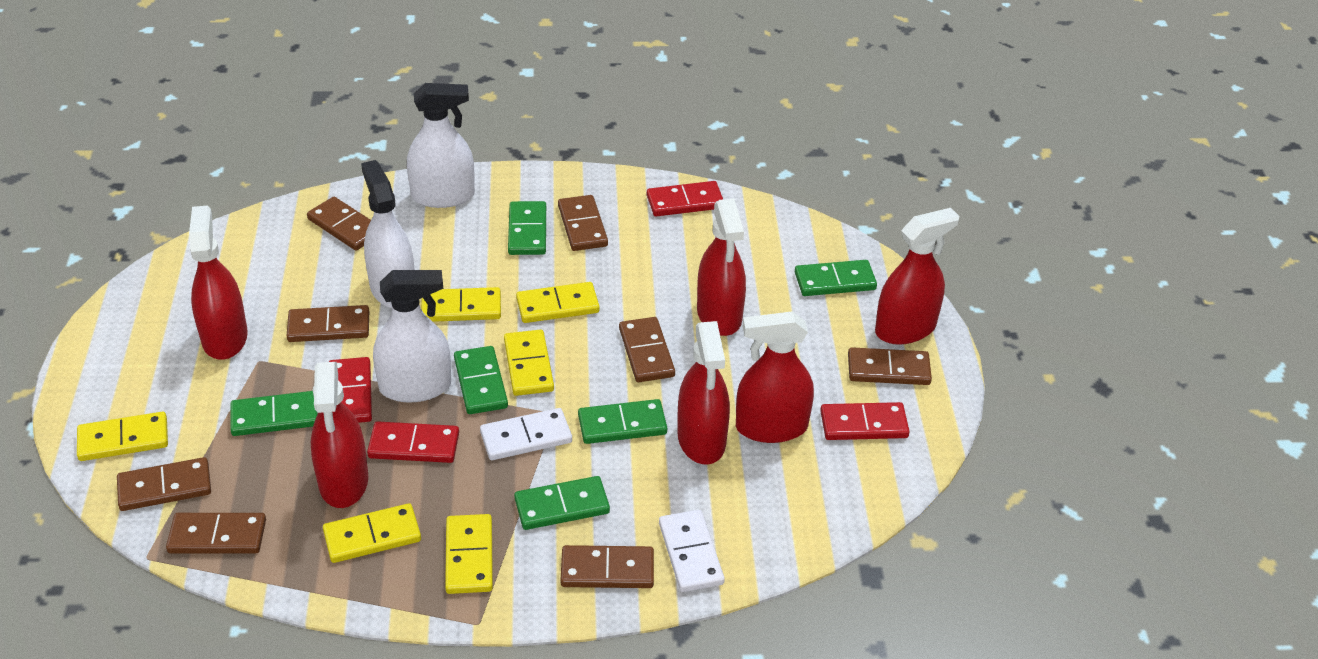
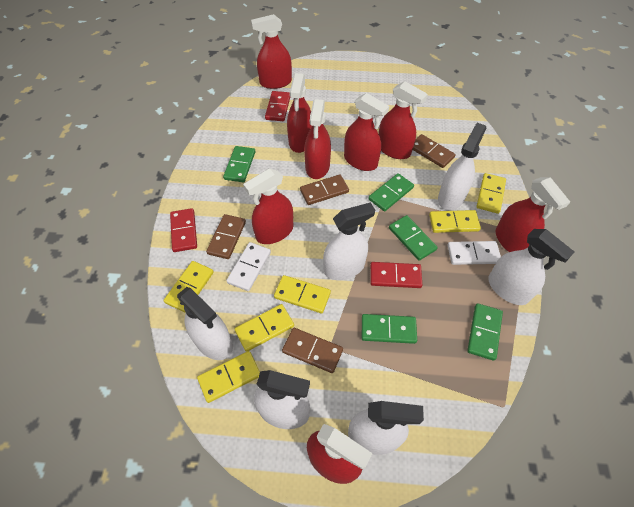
brown domino: 8 -> 4
green domino: 6 -> 5
red domino: 4 -> 3
red spray bottle: 6 -> 8
white spray bottle: 3 -> 6

